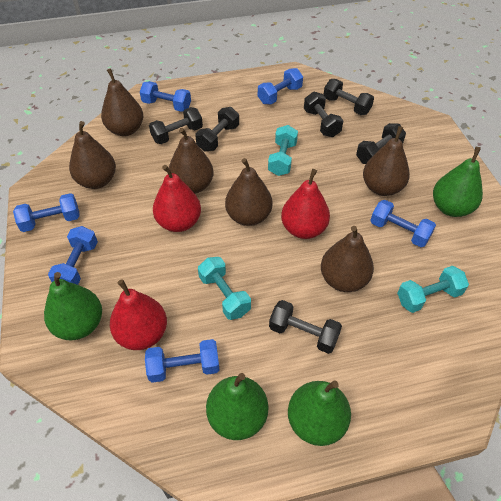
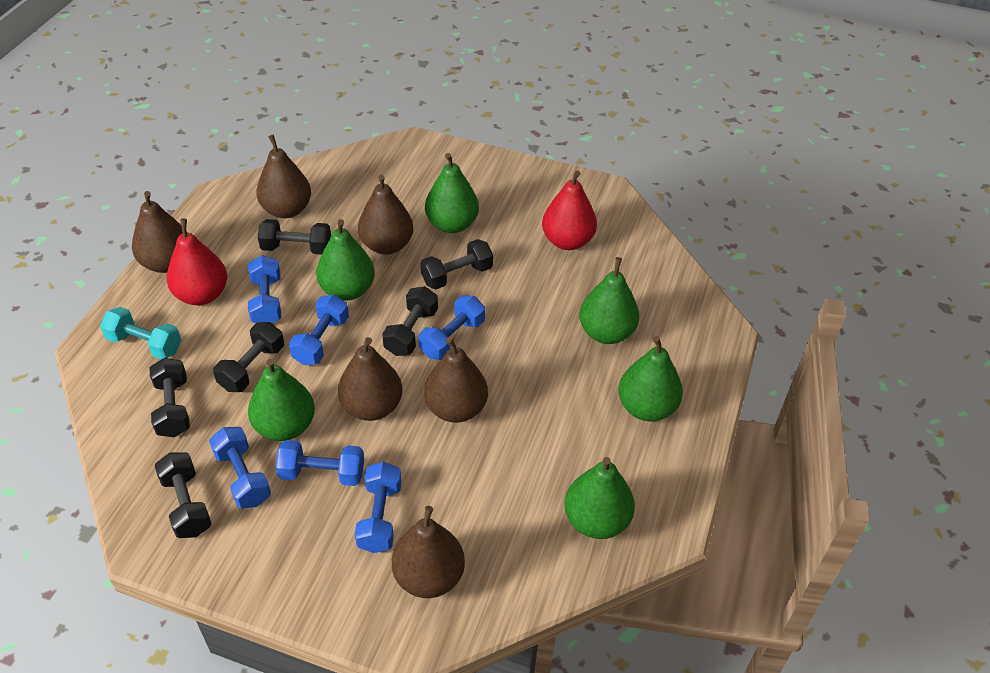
green pear: 4 -> 6
red pear: 3 -> 2
turquoise dumbbell: 3 -> 1

